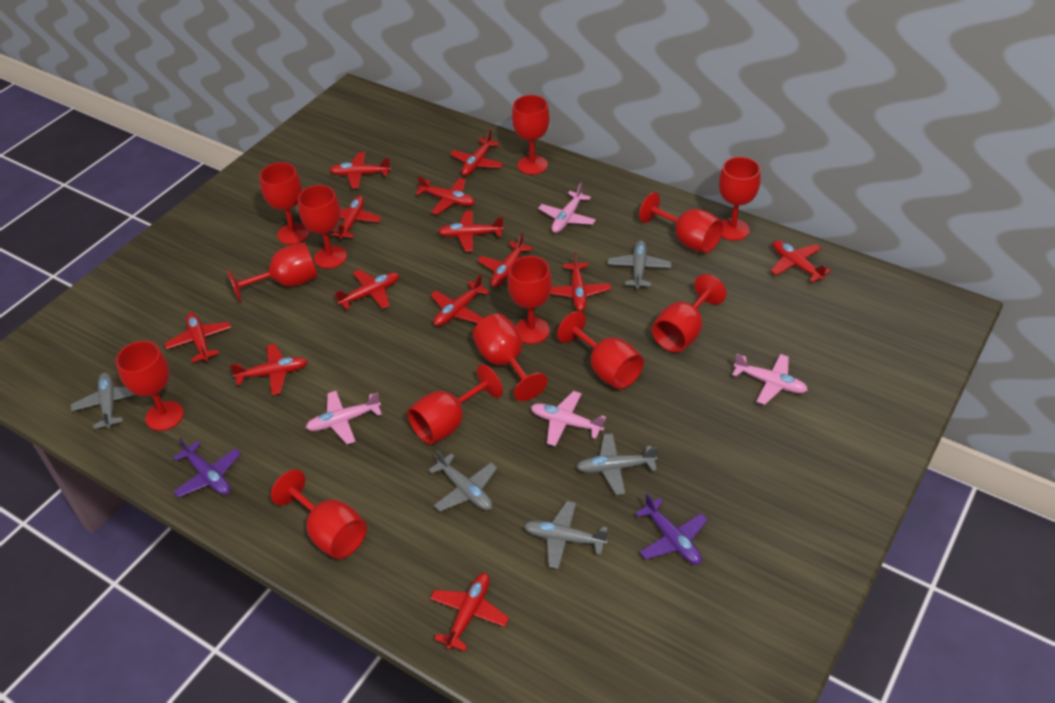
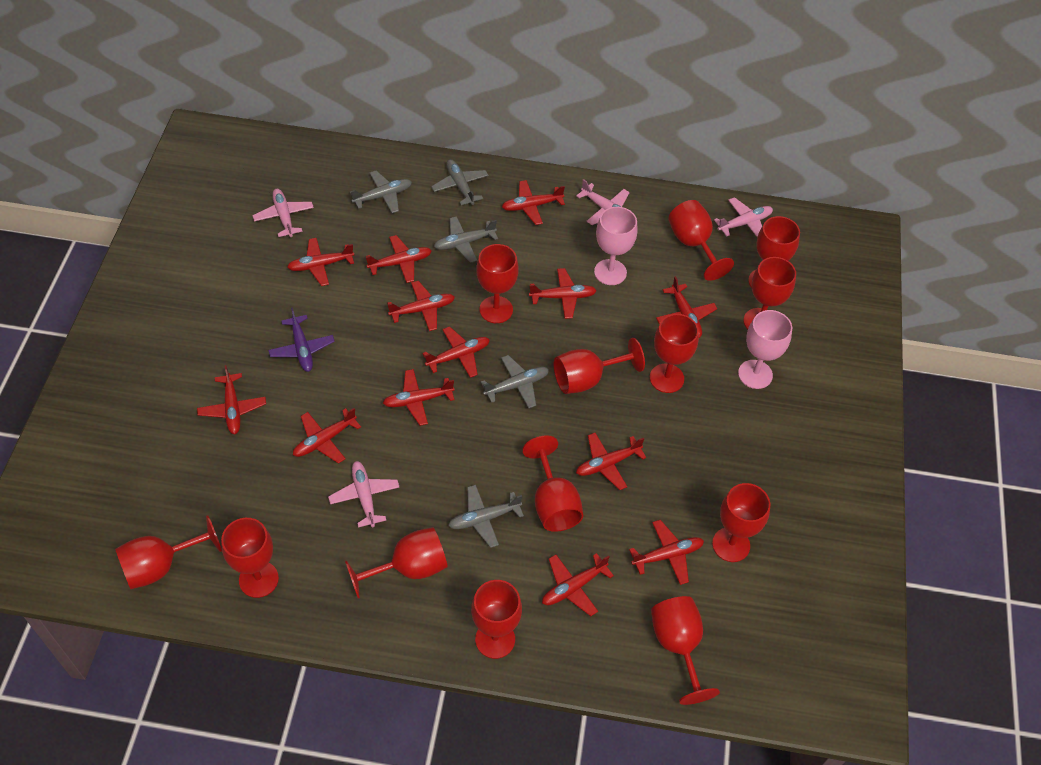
pink goblet: 0 -> 2
purple plane: 2 -> 1

